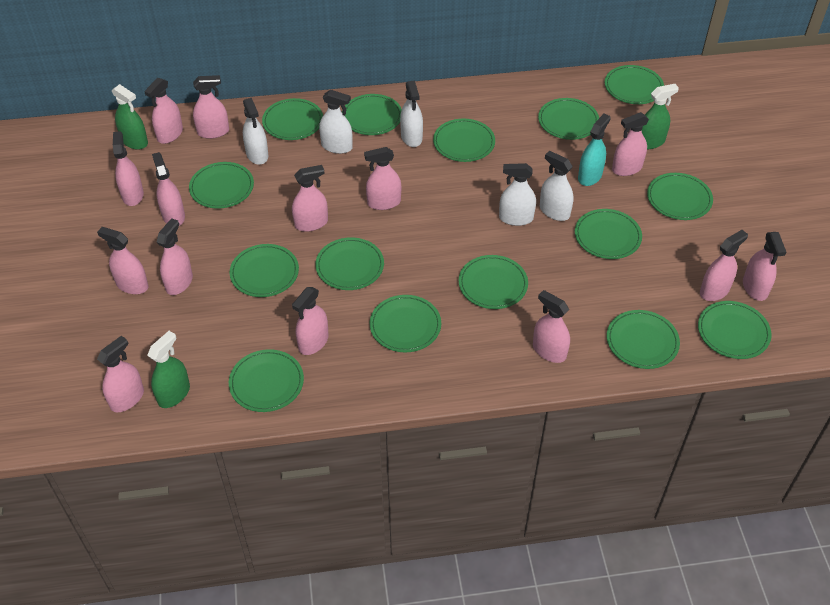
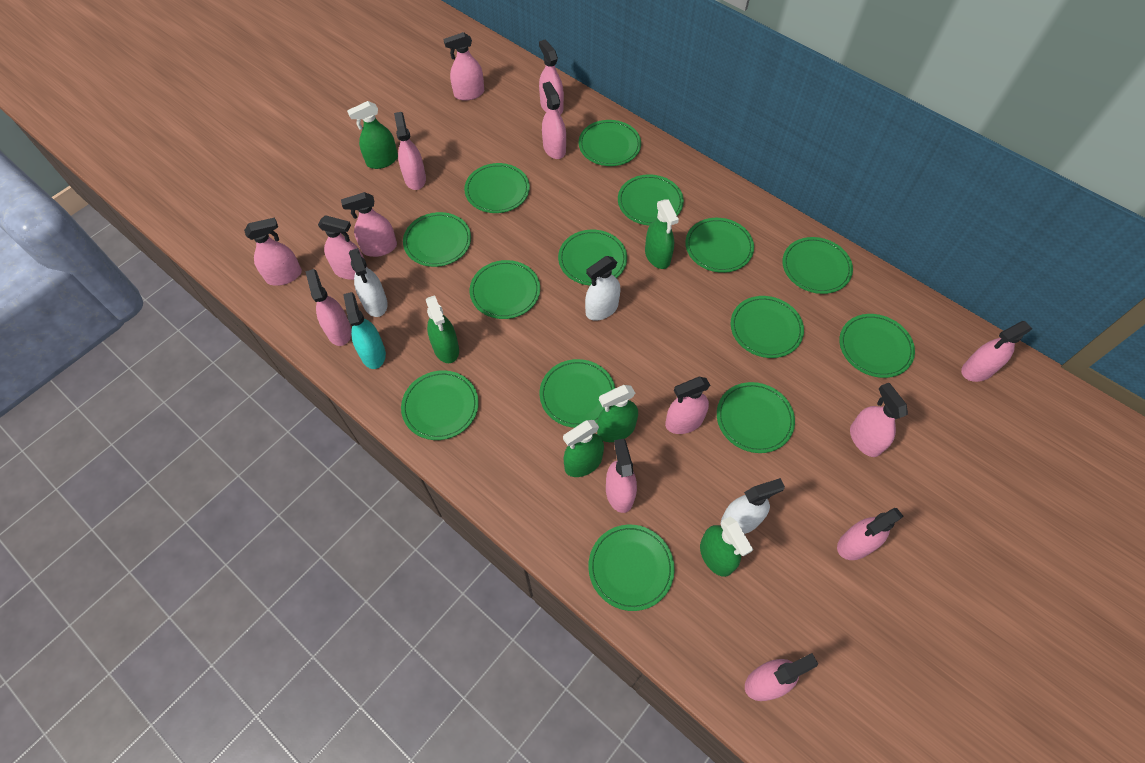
green plate: 15 -> 14
green spray bottle: 3 -> 6
white spray bottle: 5 -> 3

